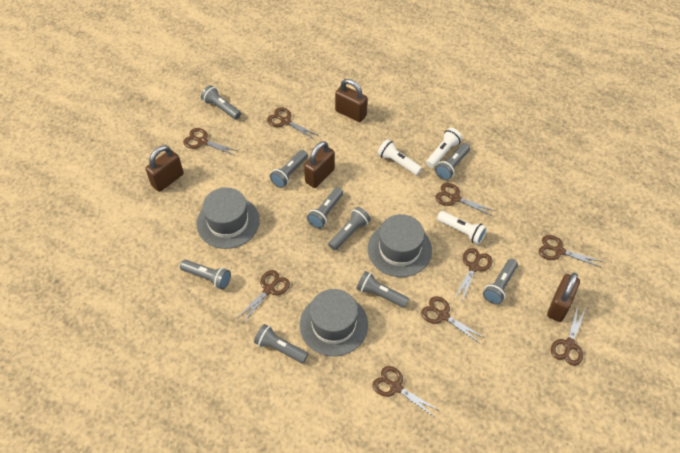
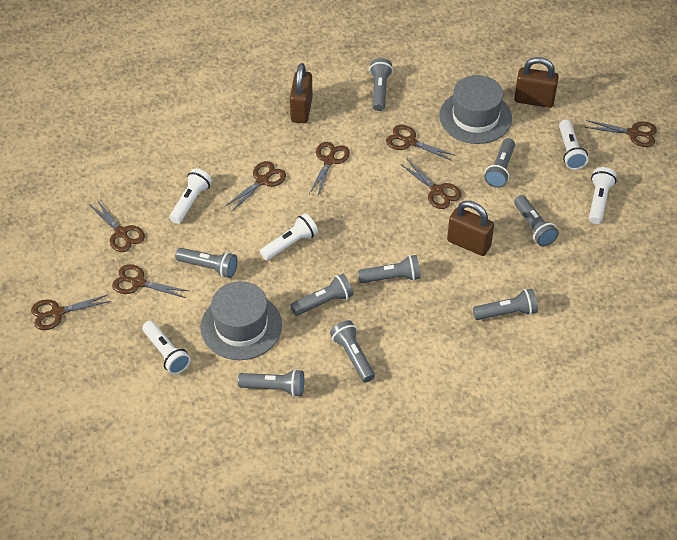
brown padlock: 4 -> 3
brown scissors: 9 -> 8
grey hat: 3 -> 2
white flashlight: 3 -> 5

